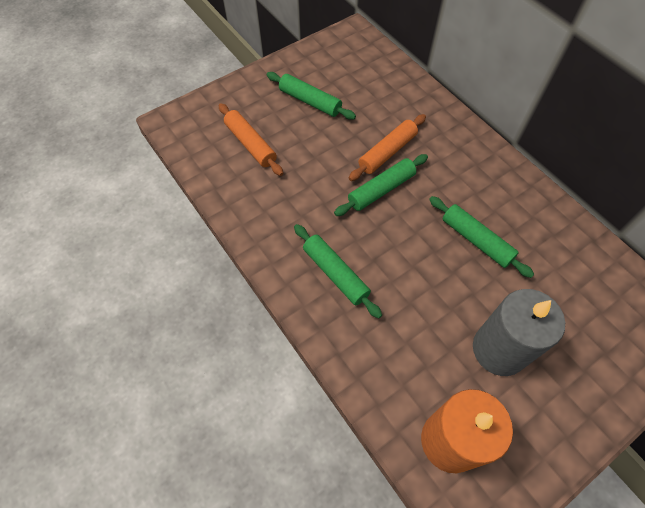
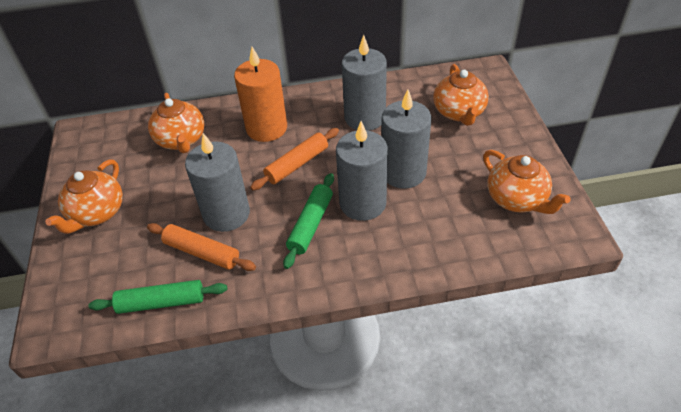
green rolling pin: 4 -> 2
grey candle: 1 -> 4
orange teapot: 0 -> 4

